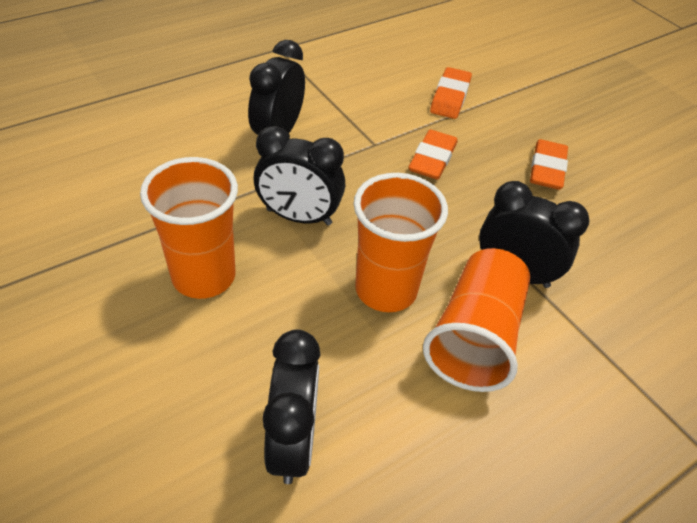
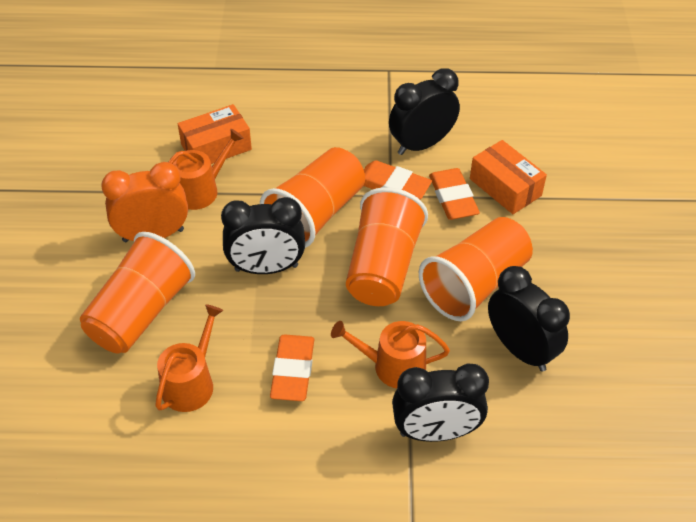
orange box: 0 -> 2
orange clock: 0 -> 1
orange cup: 3 -> 4
orange watering can: 0 -> 3

